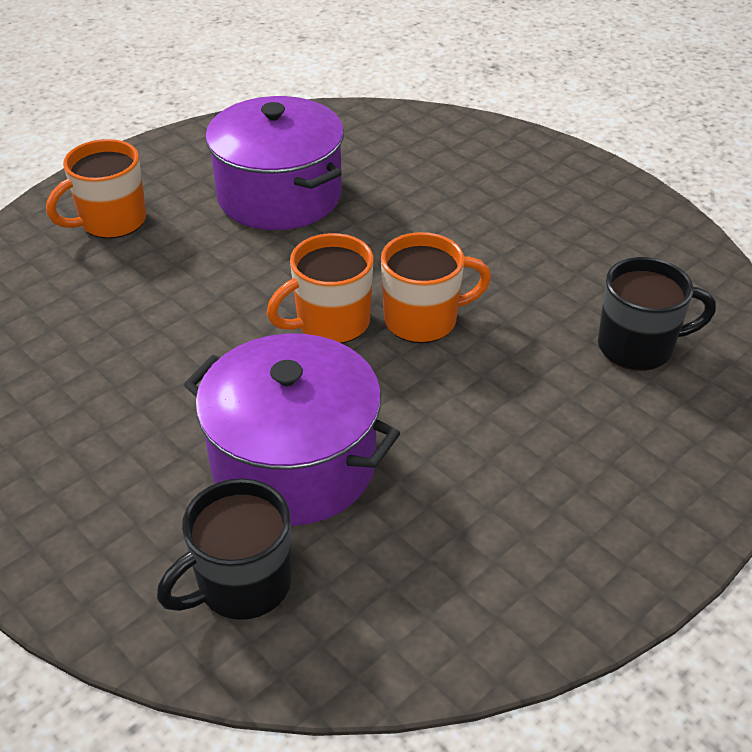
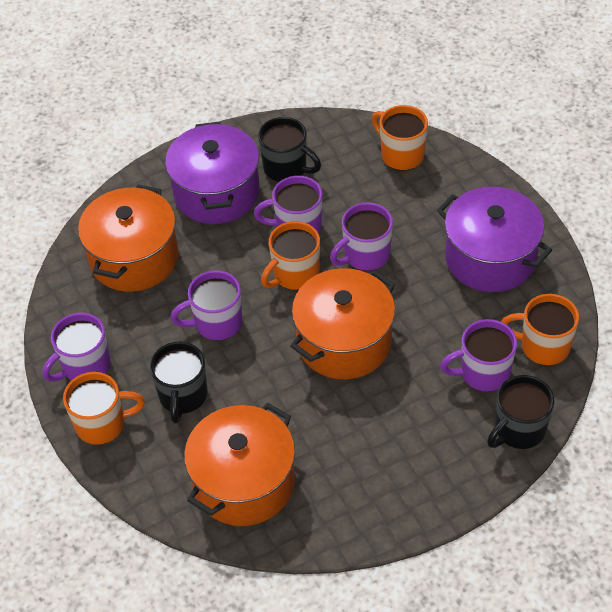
black mug: 2 -> 3
orange mug: 3 -> 4
orange pot: 0 -> 3
purple mug: 0 -> 5

